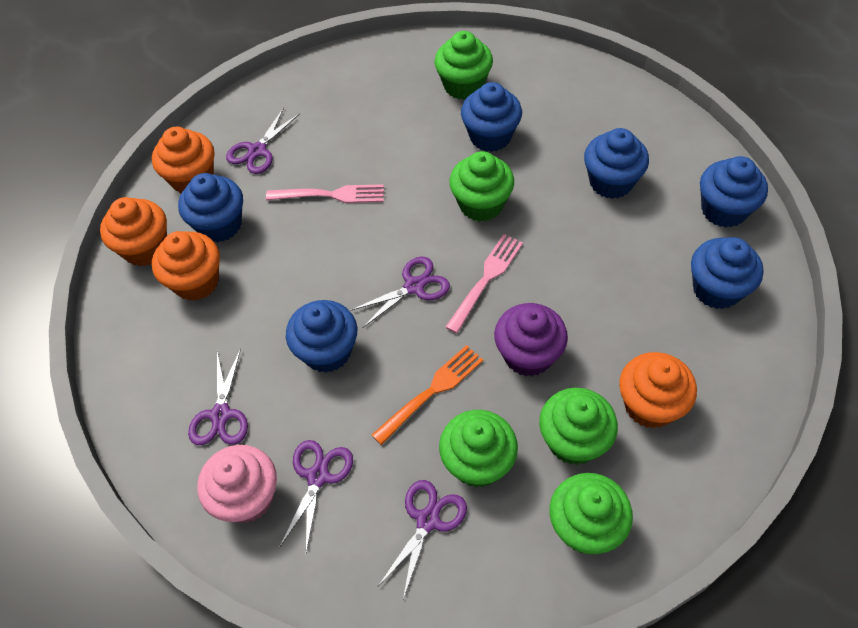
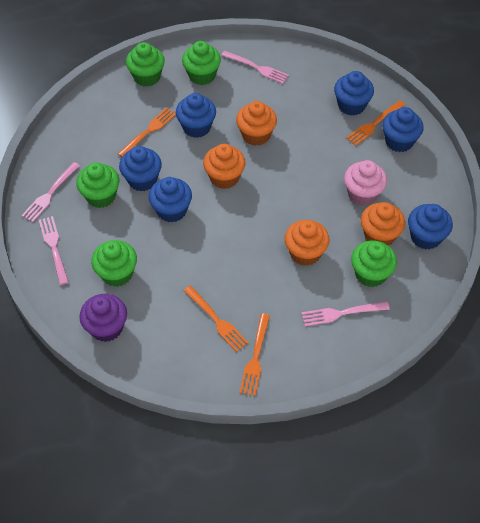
orange fork: 1 -> 4
pink fork: 2 -> 4
purple scissors: 5 -> 0

